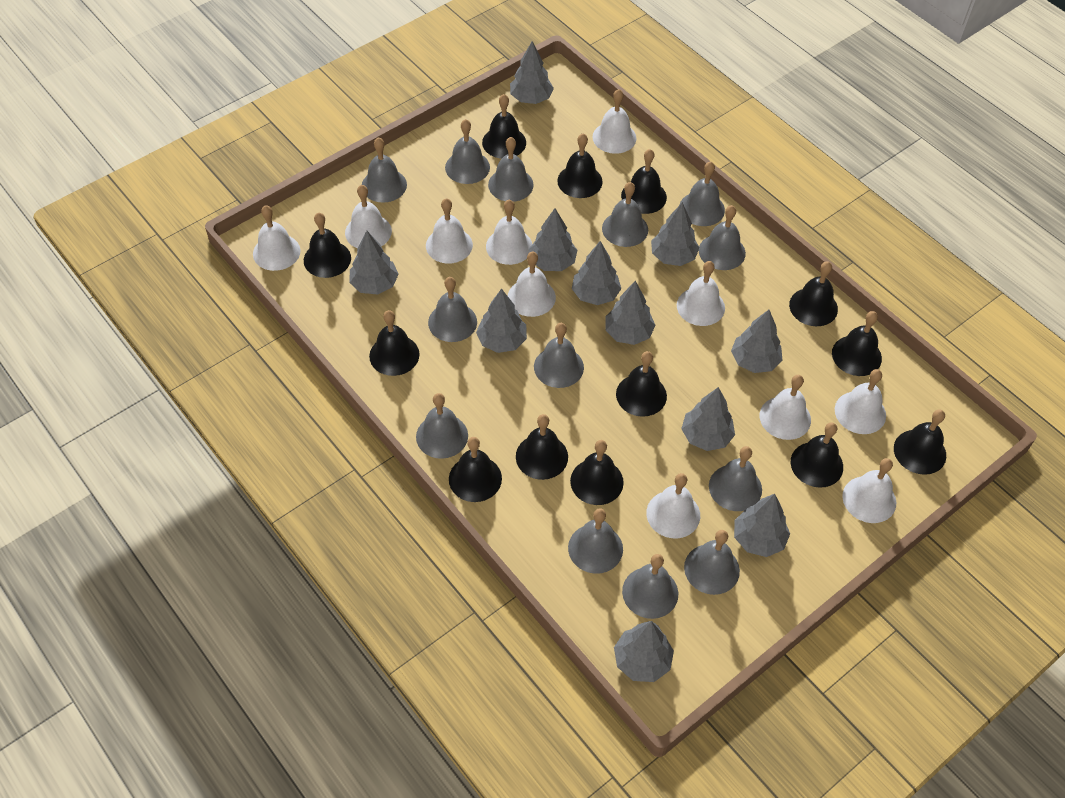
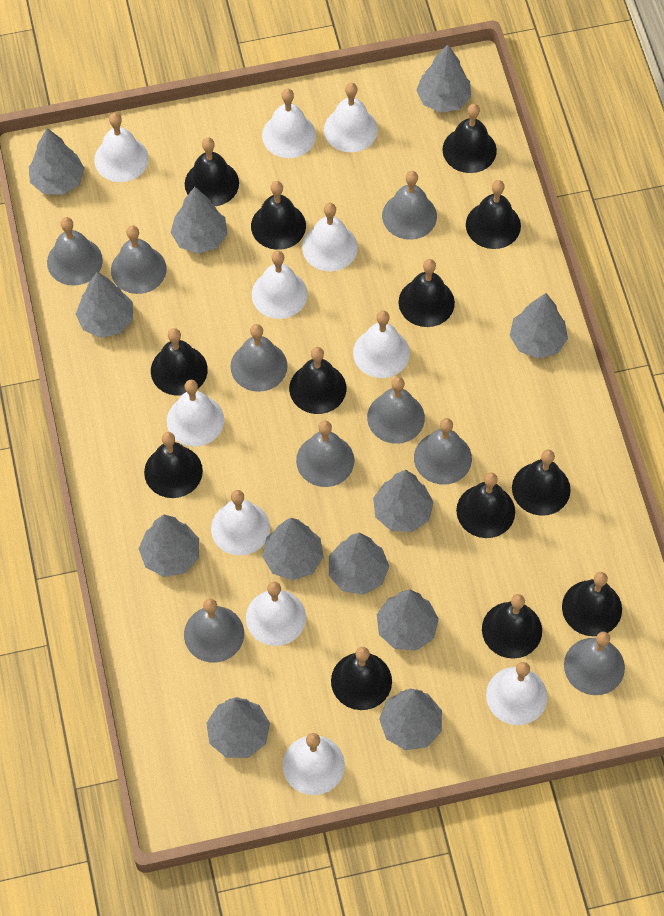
grey bell: 13 -> 9
grey tree: 11 -> 12

